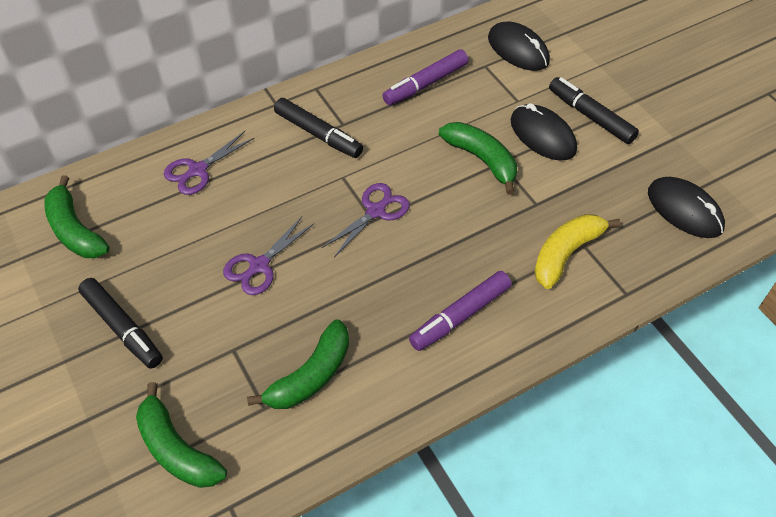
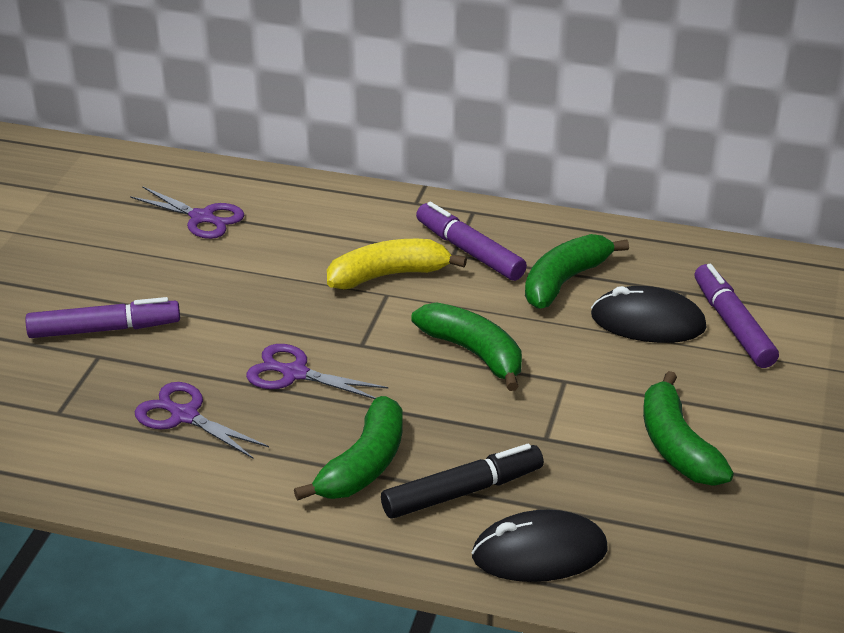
black marker: 3 -> 1
black mouse: 3 -> 2
purple marker: 2 -> 3

